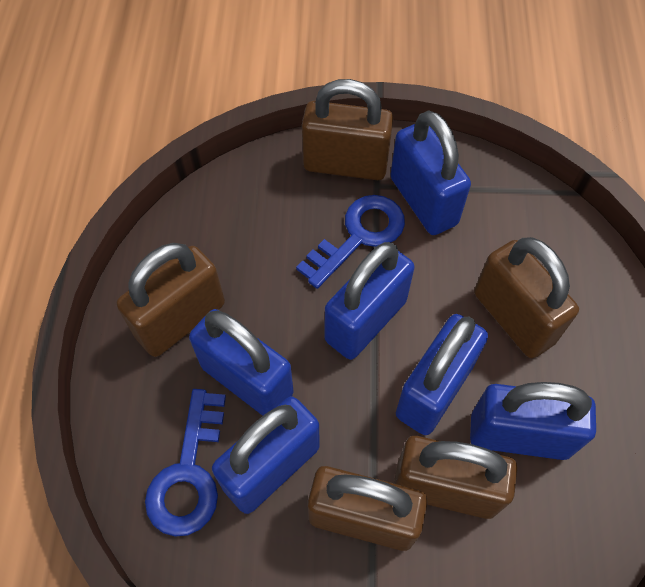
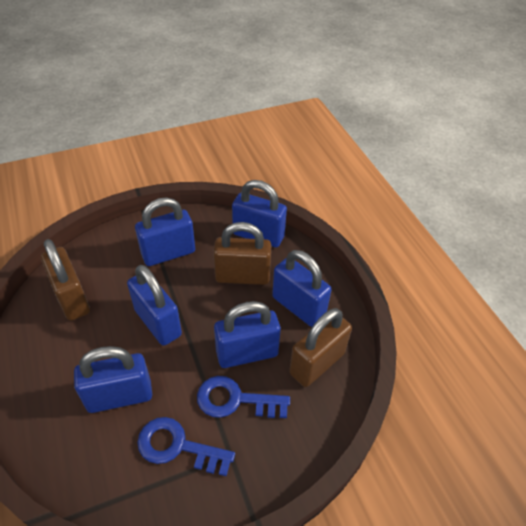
brown padlock: 5 -> 3

